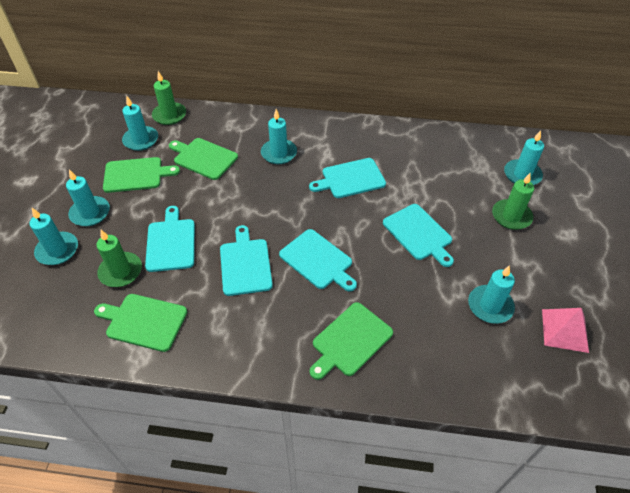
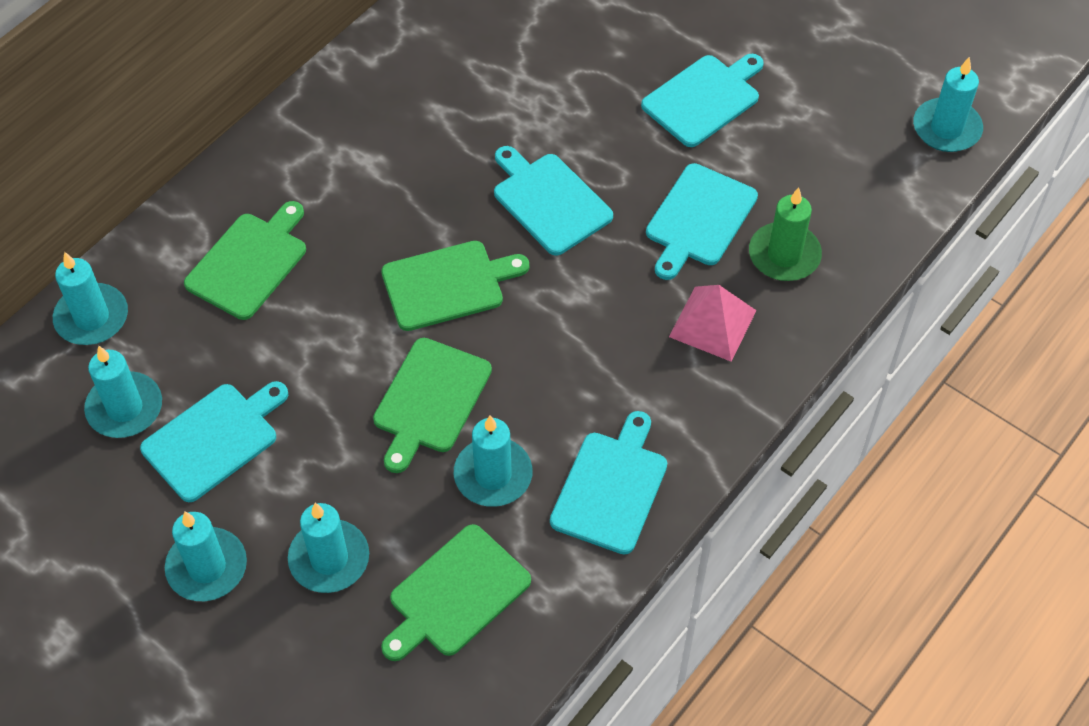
green candle: 3 -> 1

